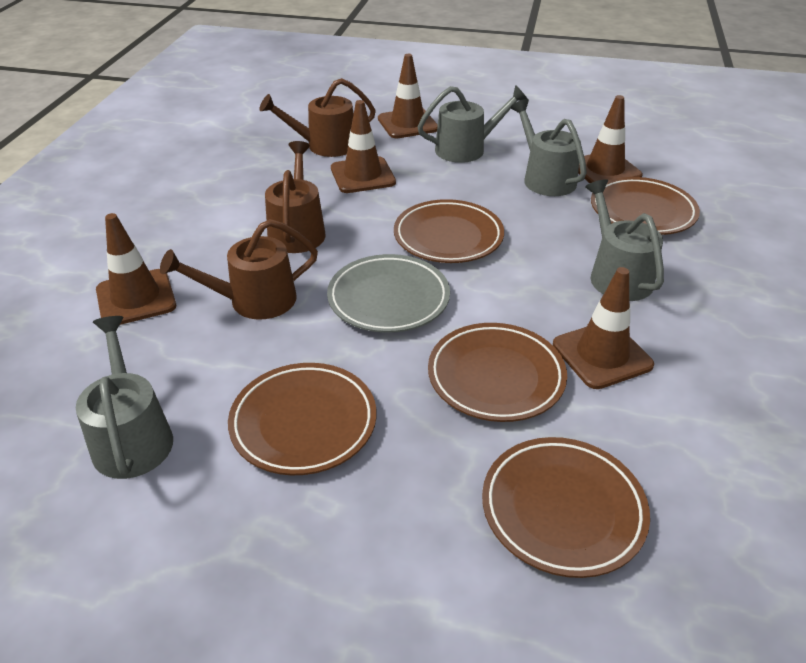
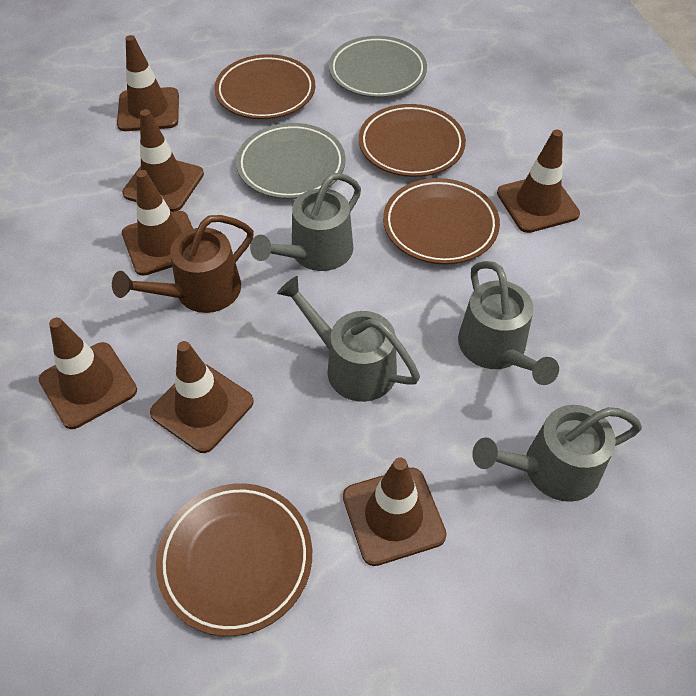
brown plate: 5 -> 4
brown traffic cone: 5 -> 7
brown watering can: 3 -> 1
grey plate: 1 -> 2

